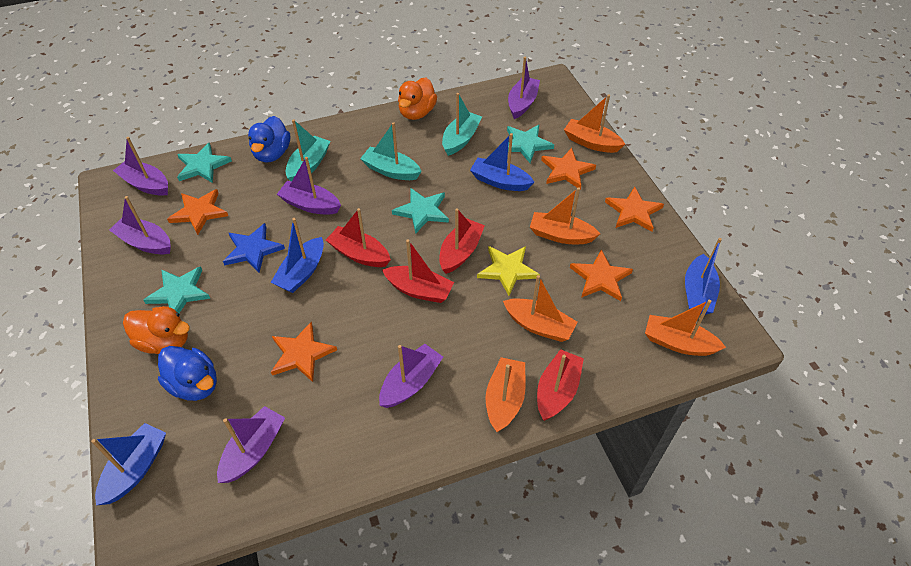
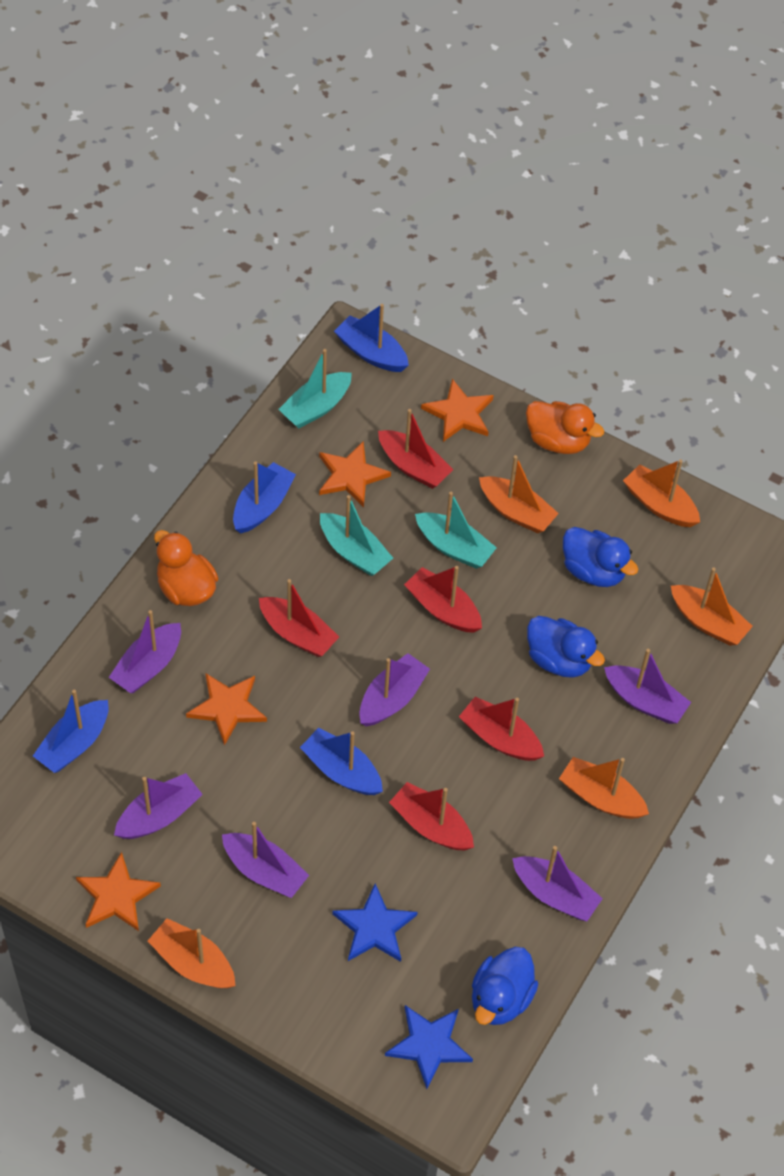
blue duck: 2 -> 3
blue star: 1 -> 2
orange star: 5 -> 4
red boat: 4 -> 5
turquoise star: 4 -> 0
yellow star: 1 -> 0

